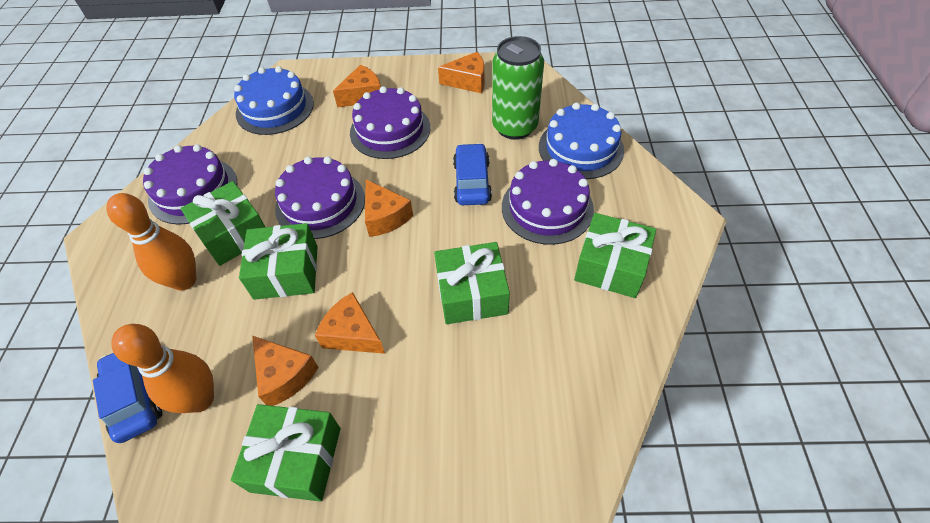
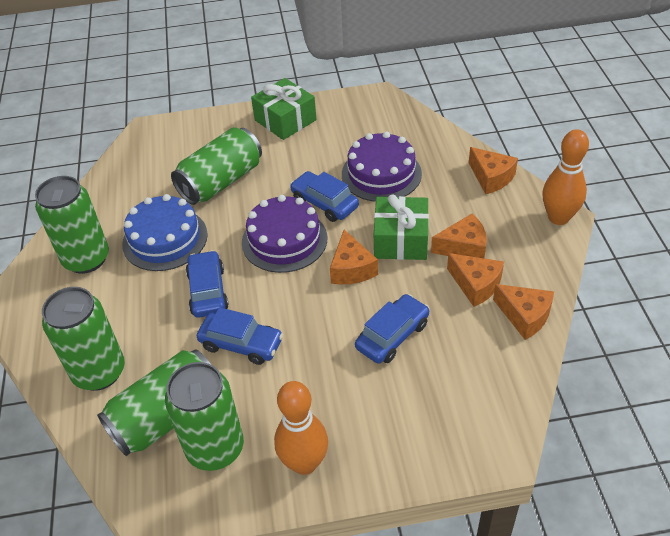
blue cake: 2 -> 1
blue car: 2 -> 4
green can: 1 -> 5
green gift: 5 -> 2
purple cake: 4 -> 2

